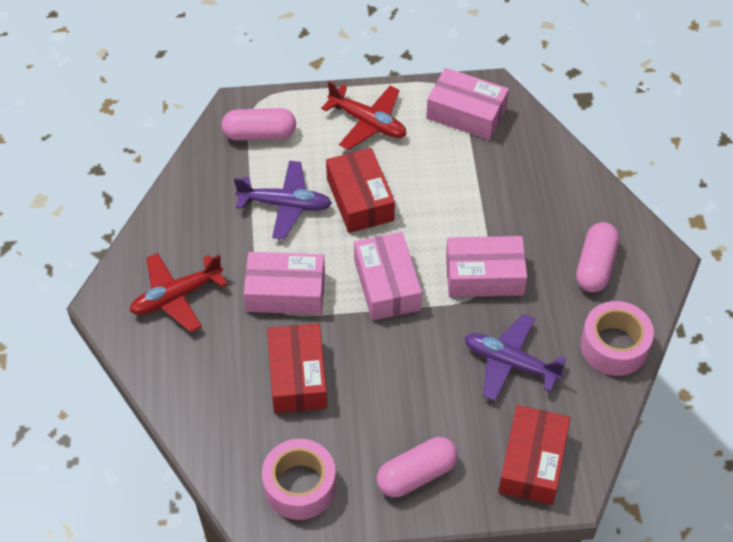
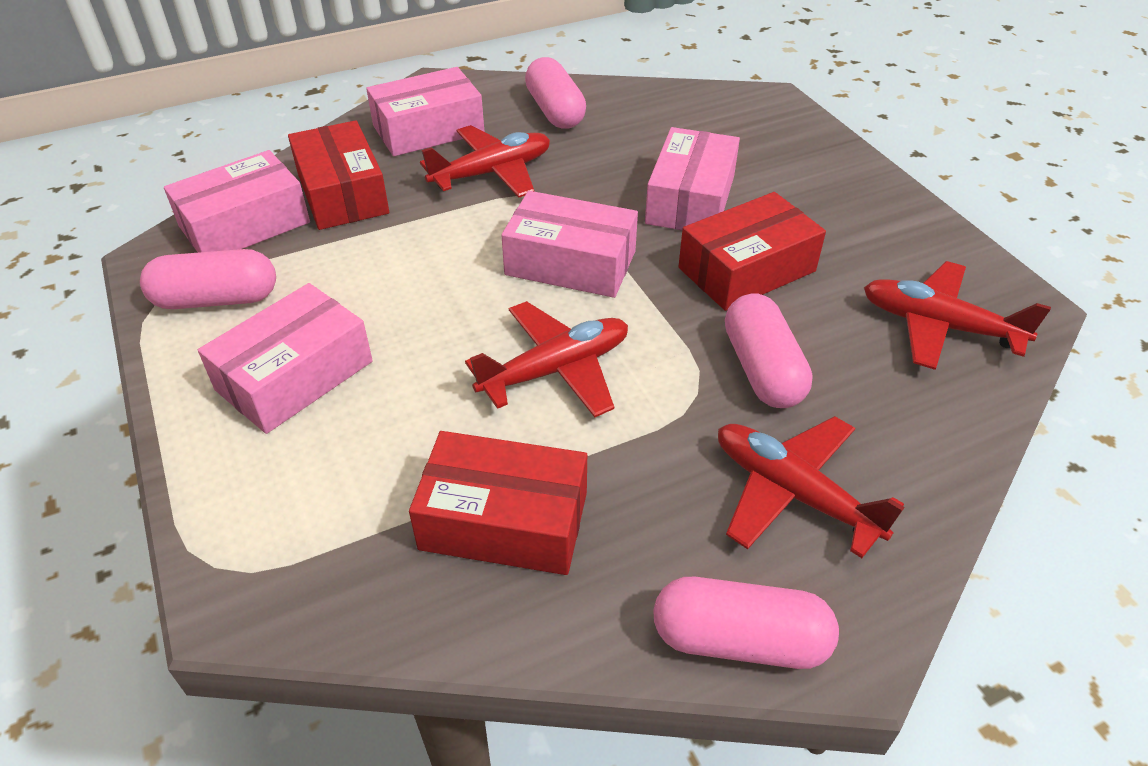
pink box: 4 -> 5
pink capsule: 3 -> 4
pink tape: 2 -> 0
purple plane: 2 -> 0
red plane: 2 -> 4

